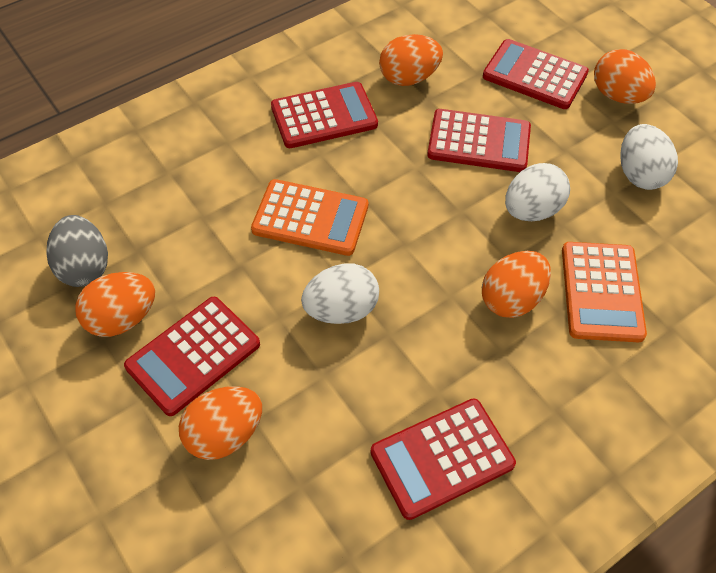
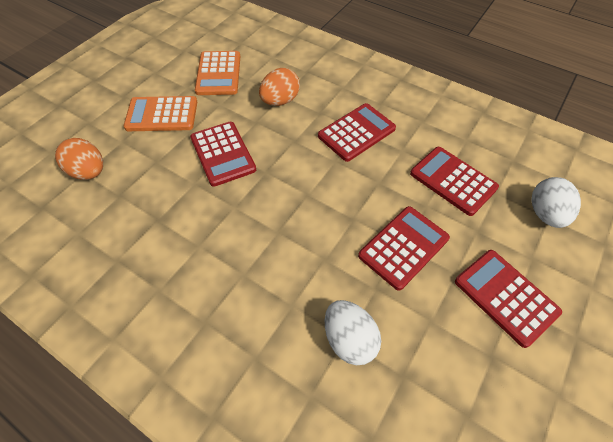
grey egg: 1 -> 0
orange egg: 5 -> 2
white egg: 3 -> 2

